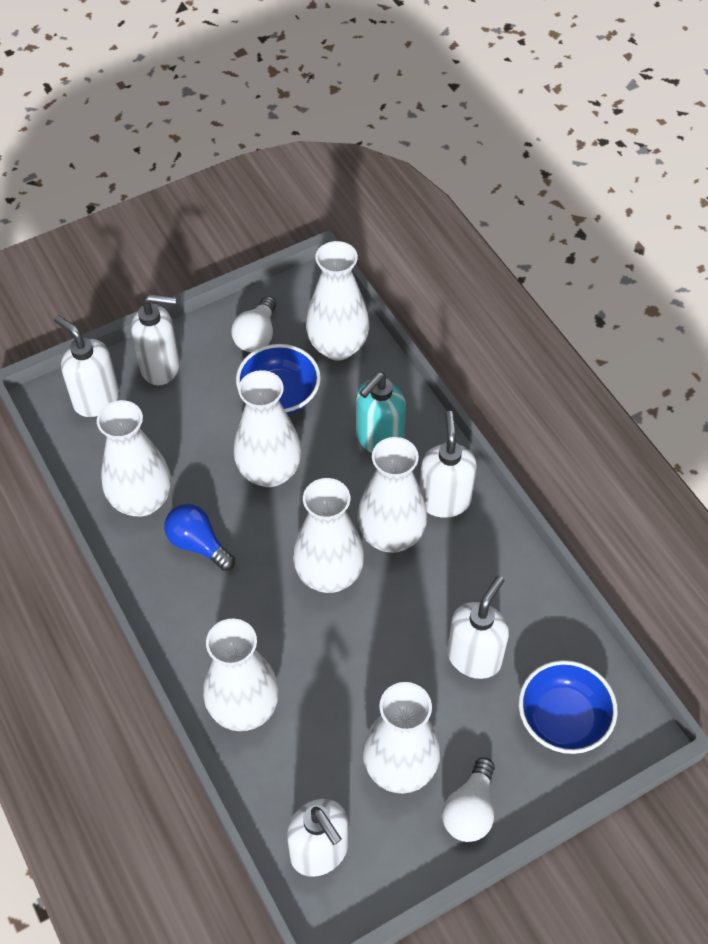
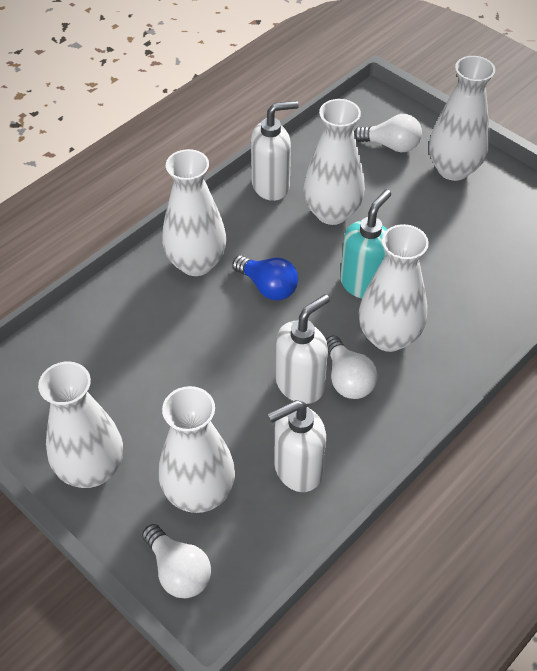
blue bowl: 2 -> 0
white light bulb: 2 -> 3
white soap dispenser: 5 -> 3
white vase: 7 -> 6

